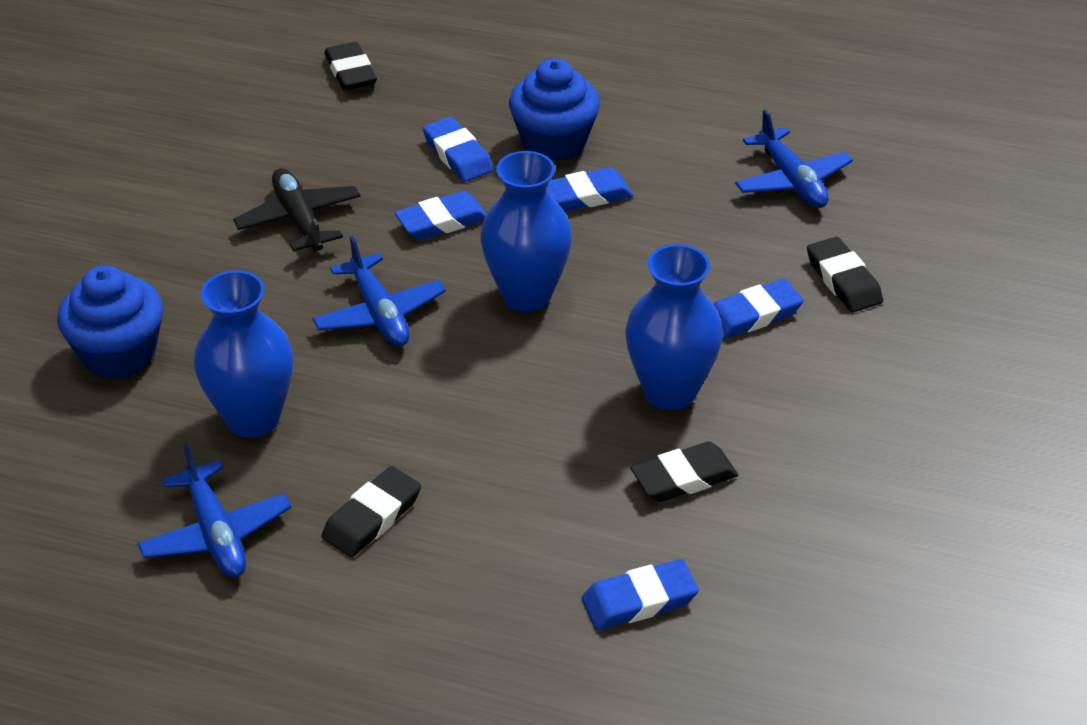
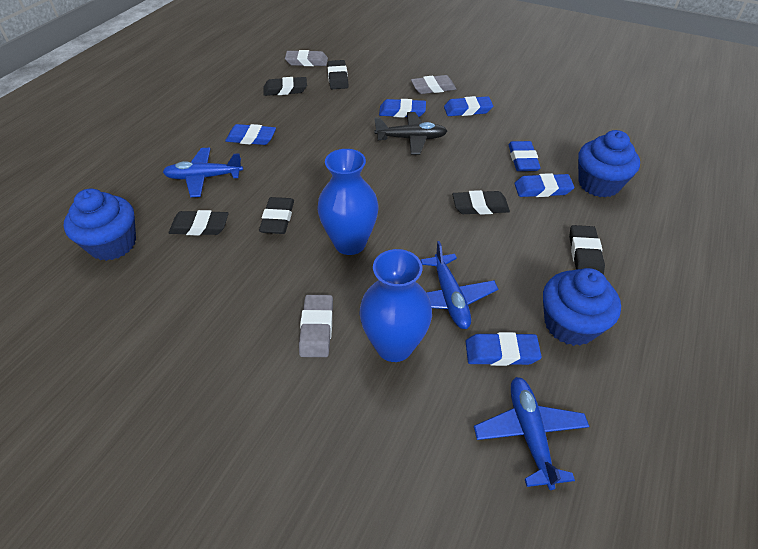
black eraser: 4 -> 6
blue cupcake: 2 -> 3
blue eraser: 5 -> 6
blue vase: 3 -> 2
grey eraser: 0 -> 3

